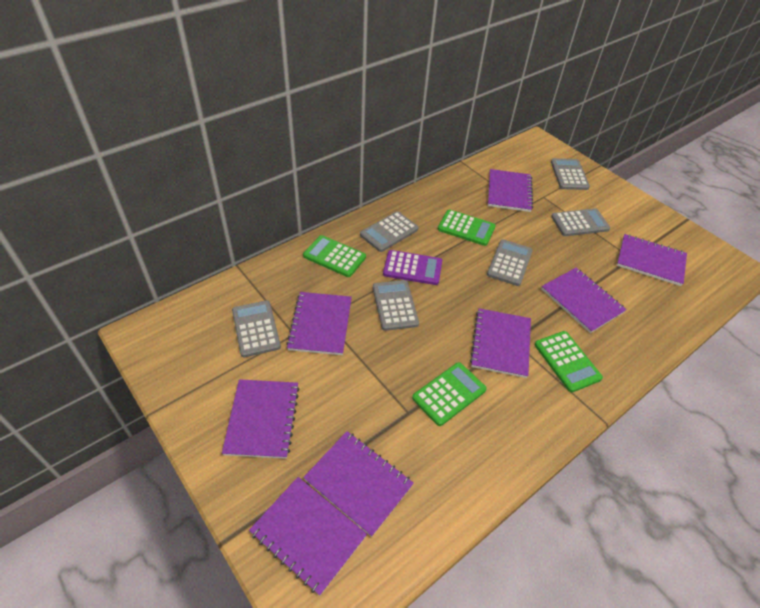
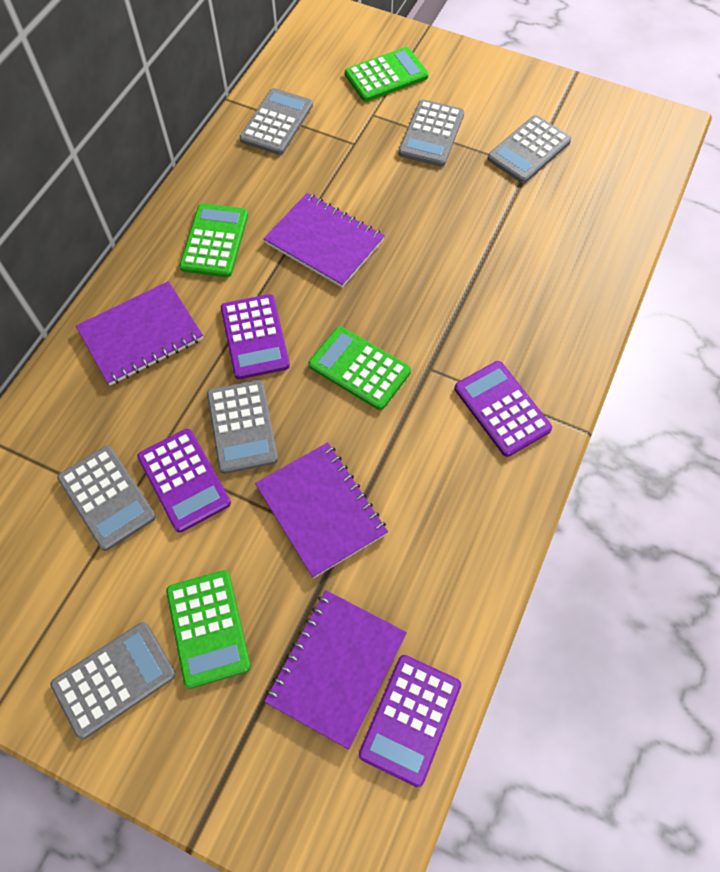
purple calculator: 1 -> 4
purple notebook: 8 -> 4

